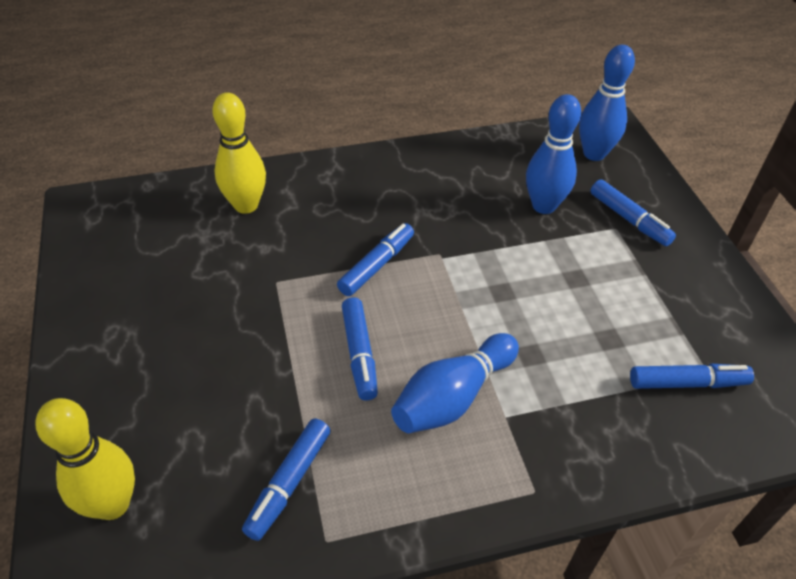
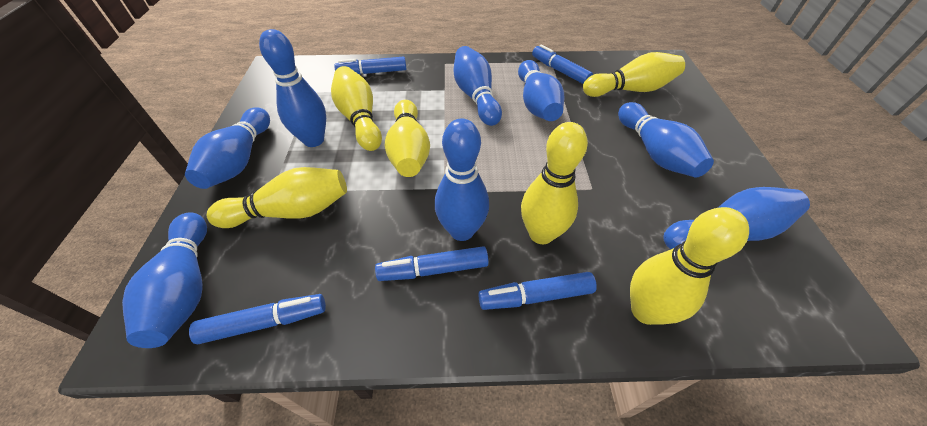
blue bowling pin: 3 -> 8
yellow bowling pin: 2 -> 6

